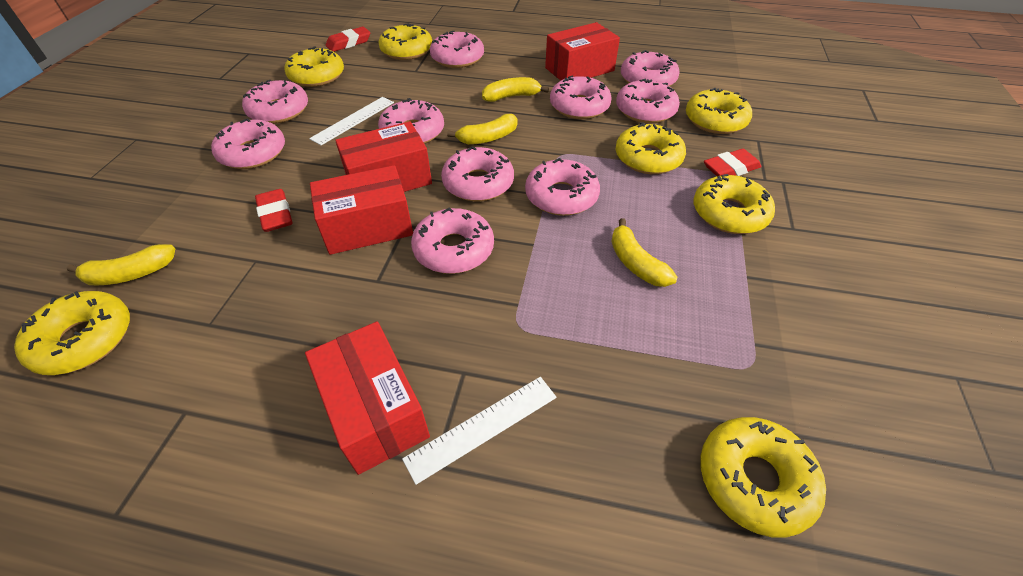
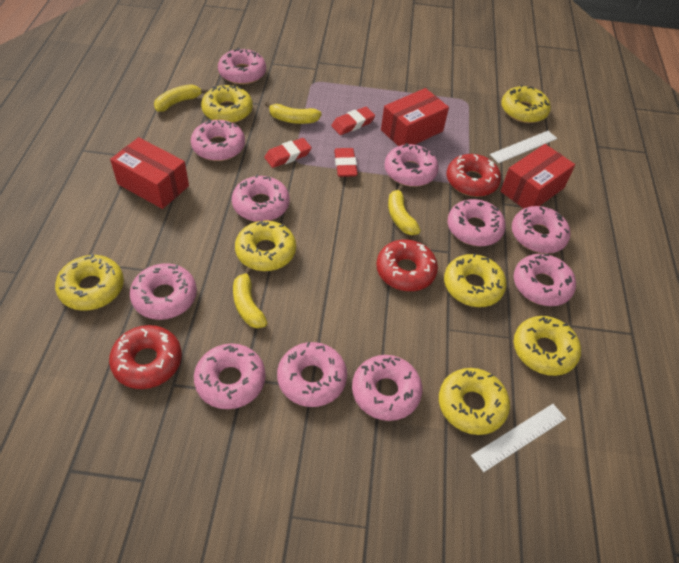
pink donut: 10 -> 11
red box: 4 -> 3
red donut: 0 -> 3

